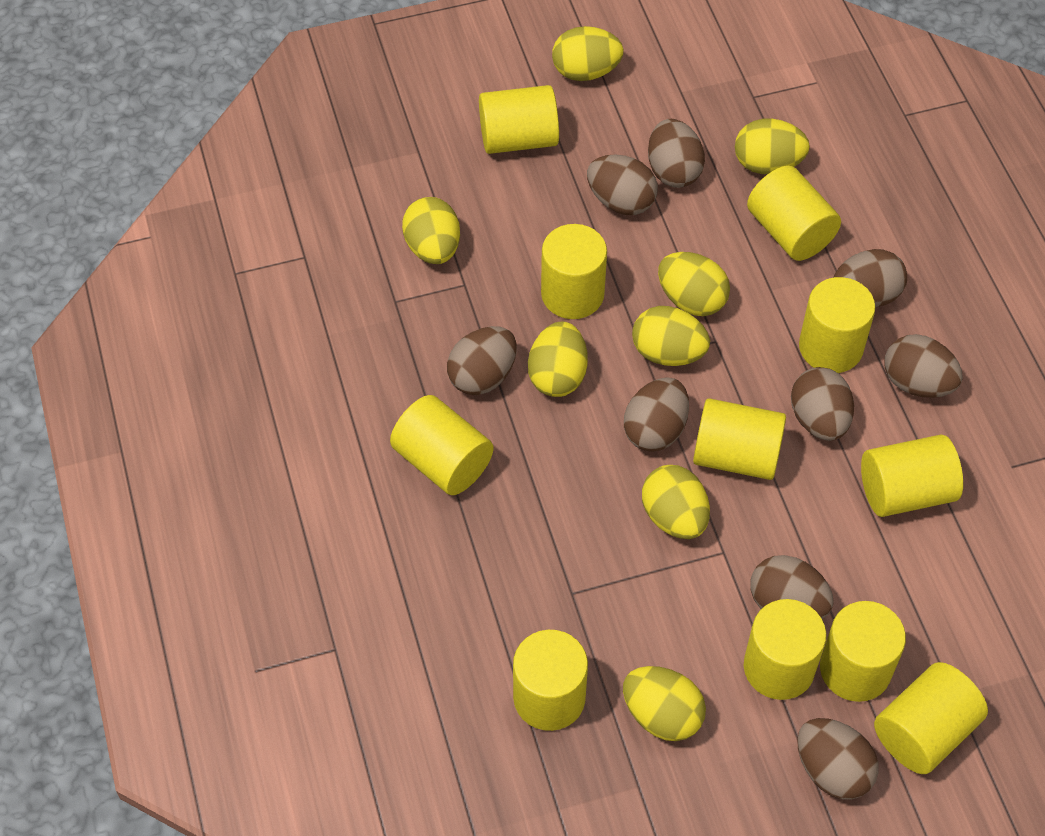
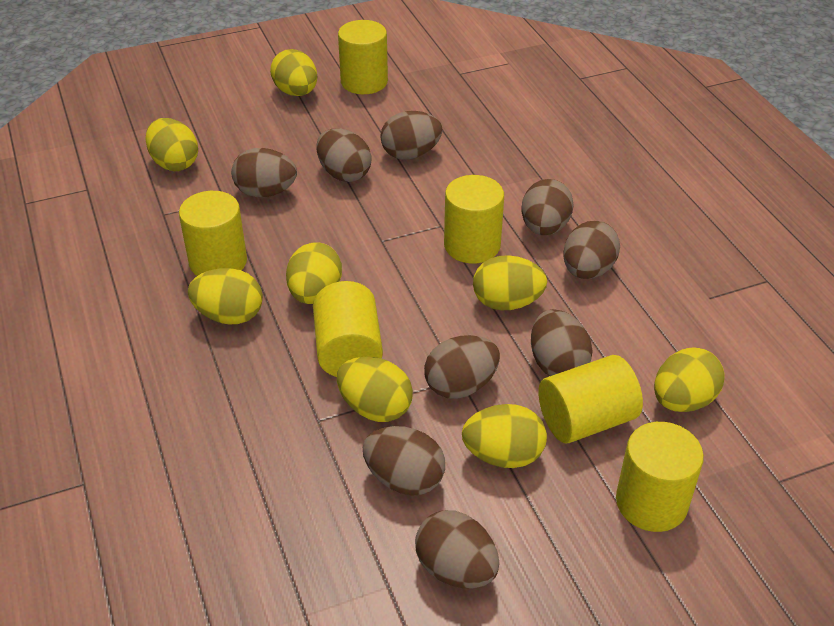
yellow cylinder: 11 -> 6

